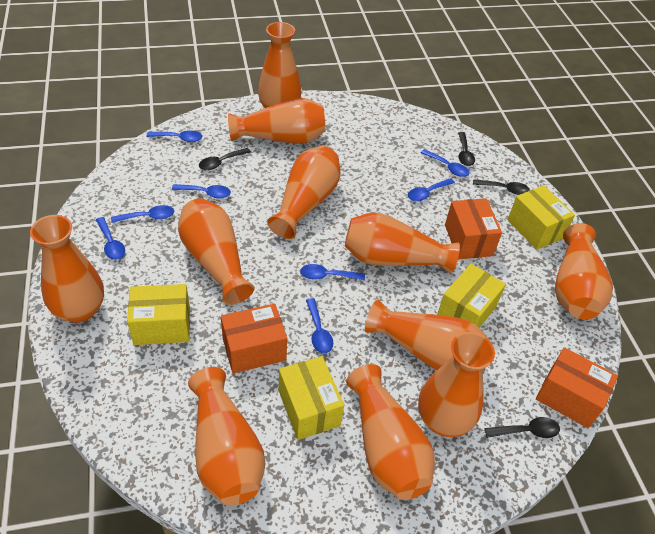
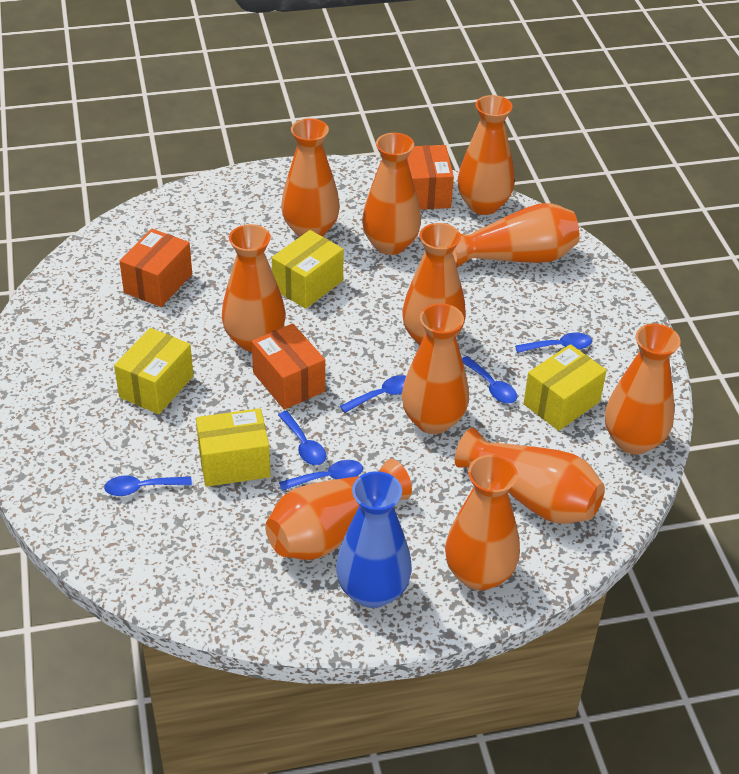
black spoon: 4 -> 0
blue spoon: 8 -> 6
blue vase: 0 -> 1

